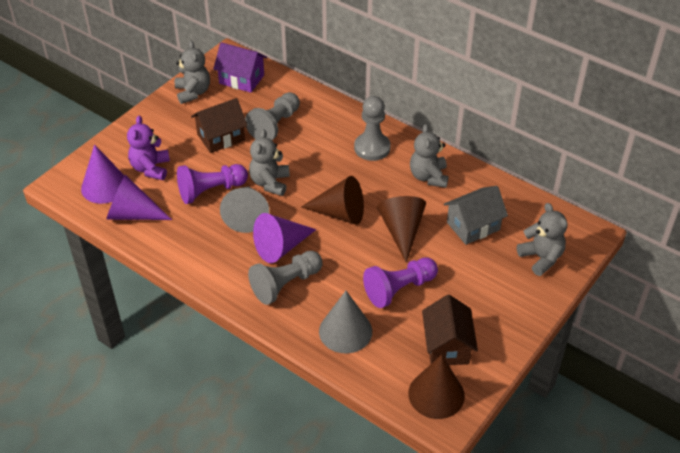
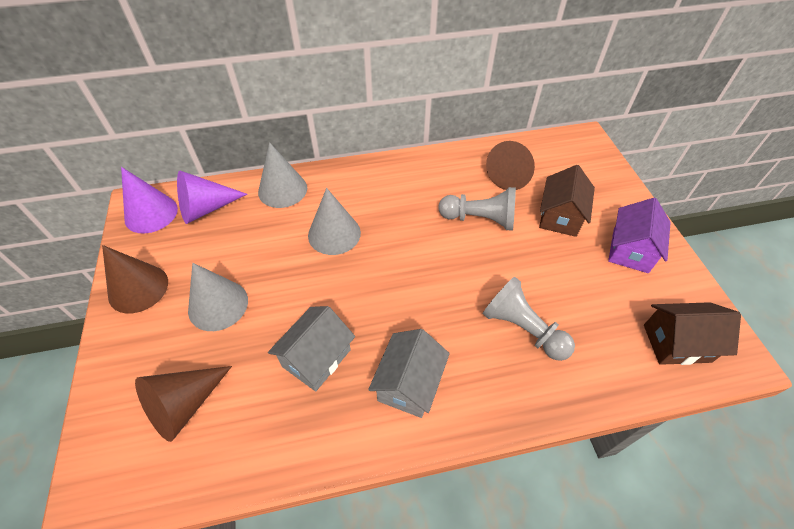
grey cone: 2 -> 3
grey house: 1 -> 2
grey pawn: 3 -> 2
grey teddy bear: 4 -> 0
purple cone: 3 -> 2
purple pawn: 2 -> 0
purple teddy bear: 1 -> 0

